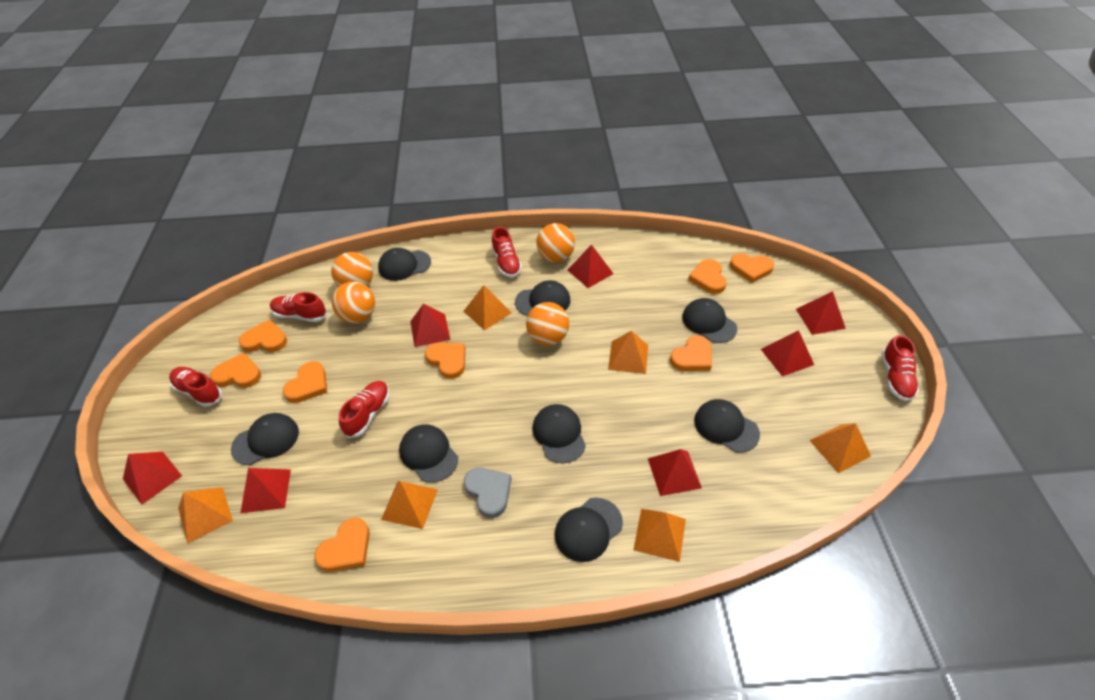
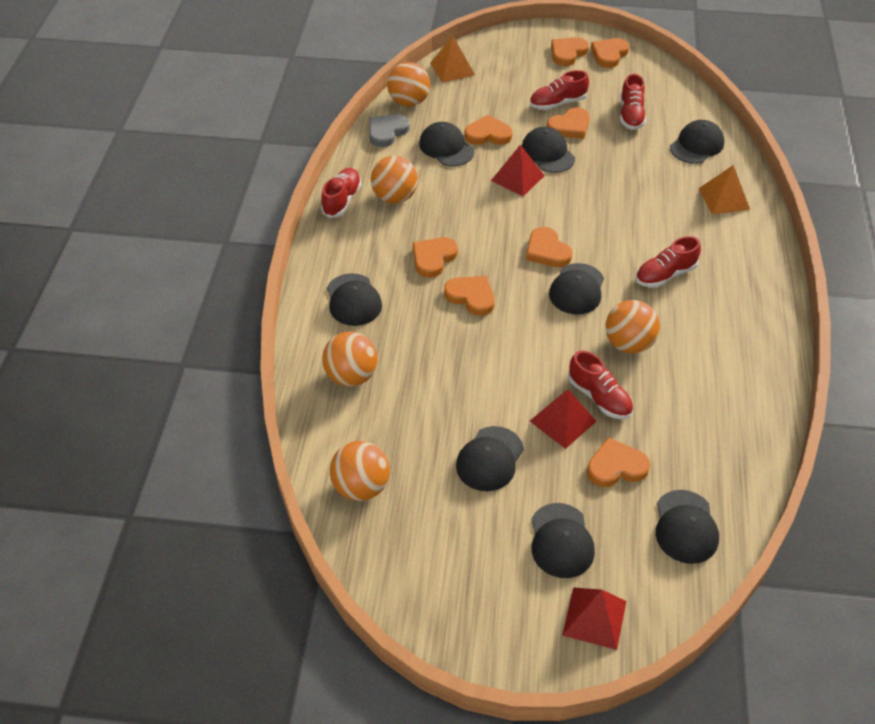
orange ball: 4 -> 5
orange pyramid: 6 -> 2
red pyramid: 7 -> 3

